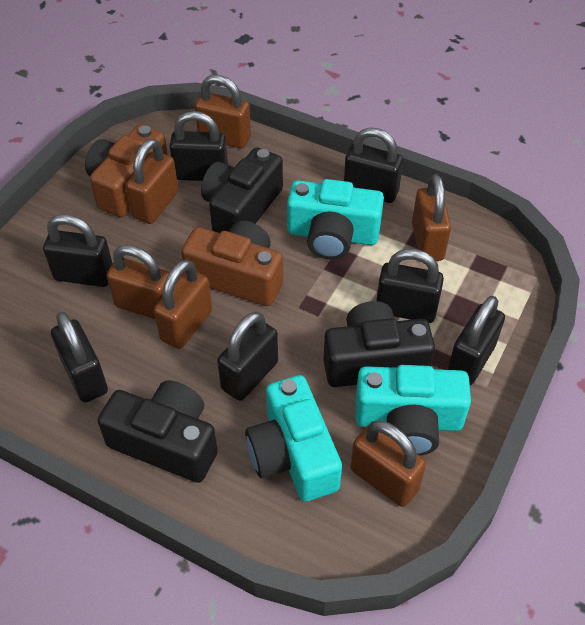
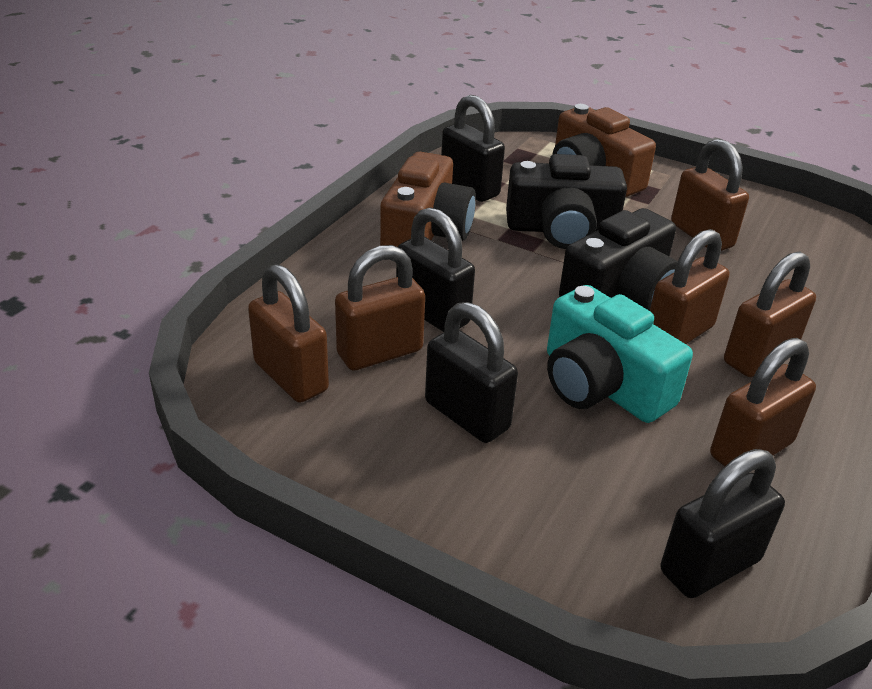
black camera: 3 -> 2
black padlock: 7 -> 4
turquoise camera: 3 -> 1

